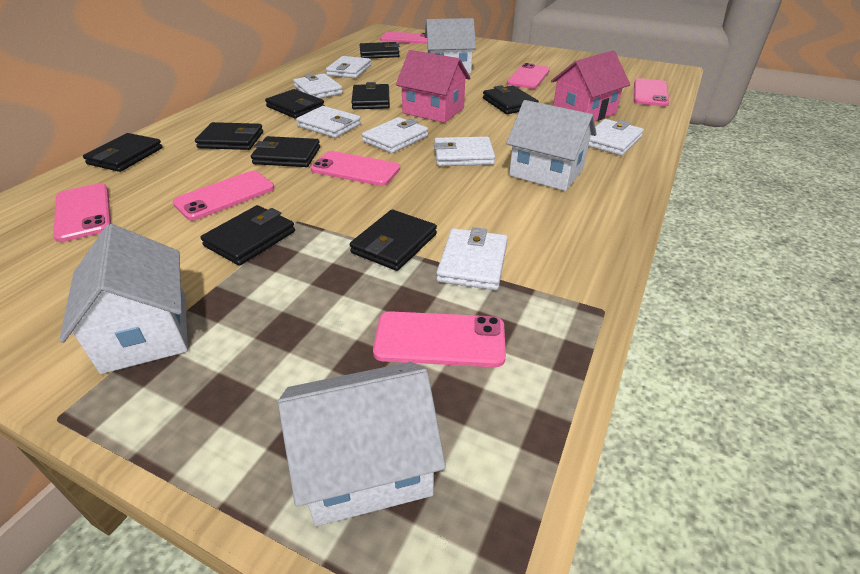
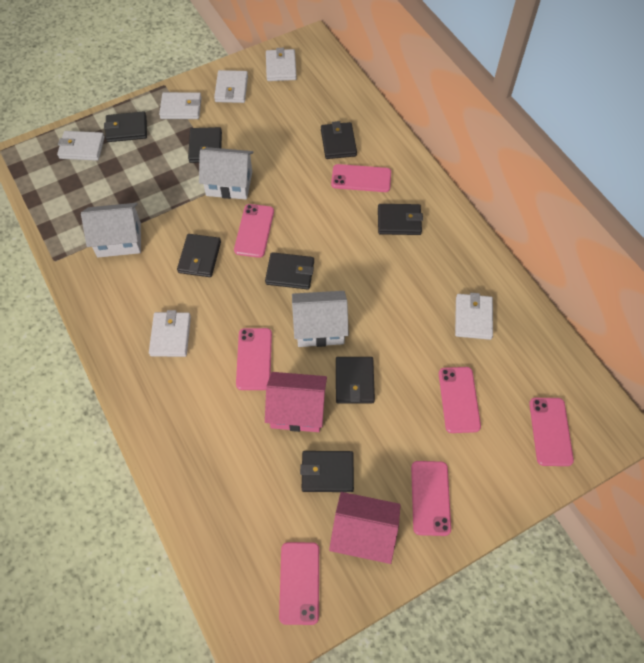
black wallet: 9 -> 8
white house: 4 -> 3
white wallet: 7 -> 6

